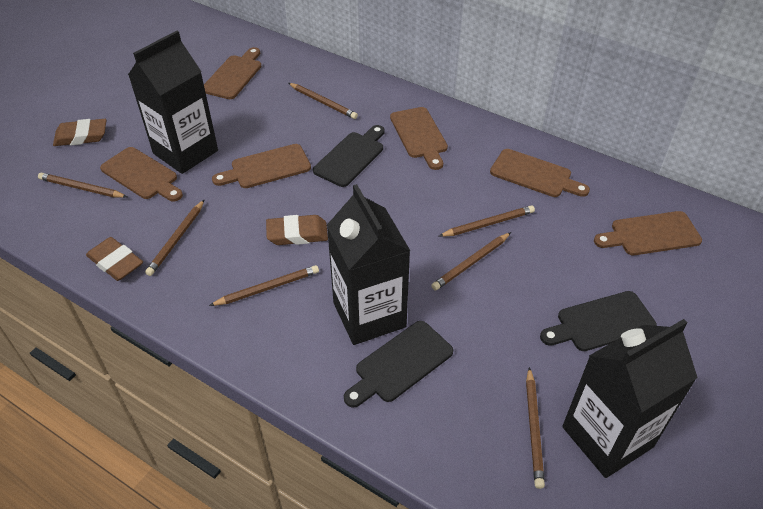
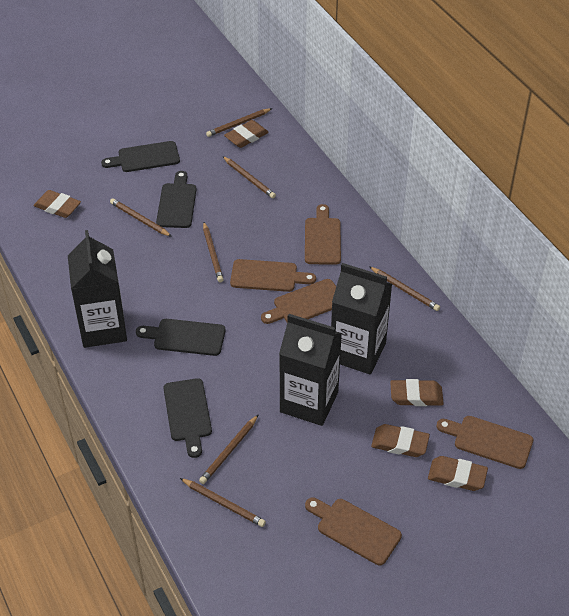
black cutting board: 3 -> 4
brown cutting board: 6 -> 5
brown eraser: 3 -> 5

